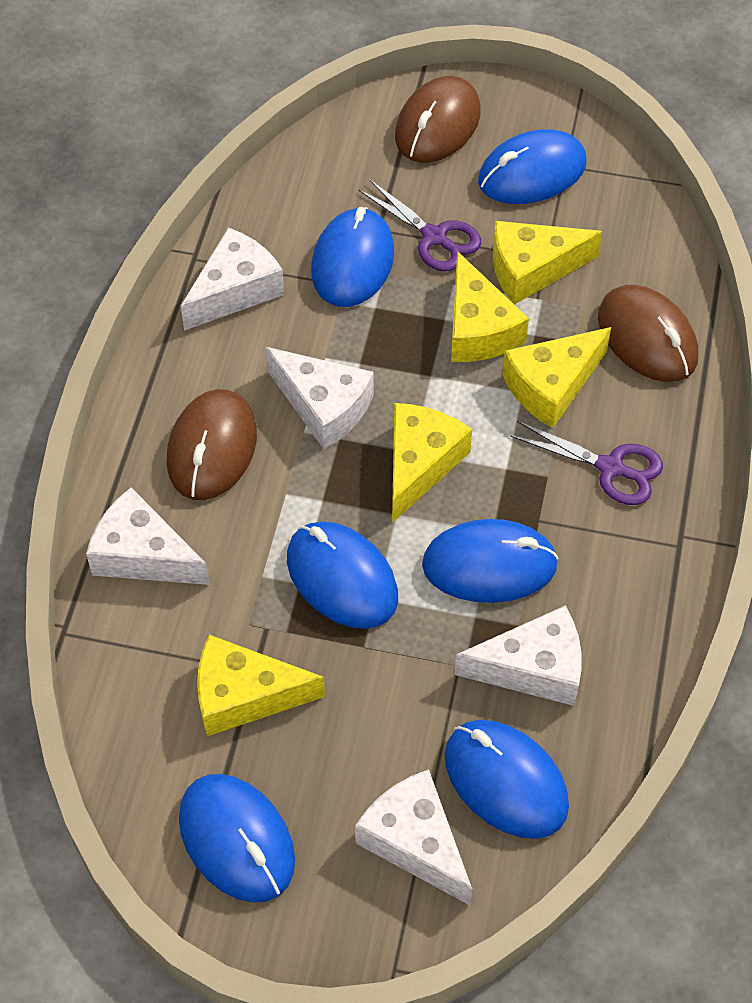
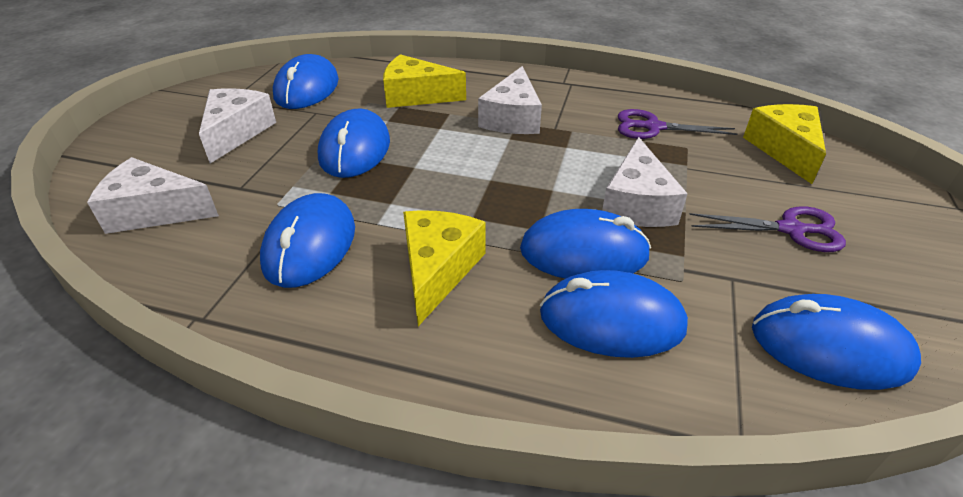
brown mouse: 3 -> 0
white cheese: 5 -> 4
yellow cheese: 5 -> 3

